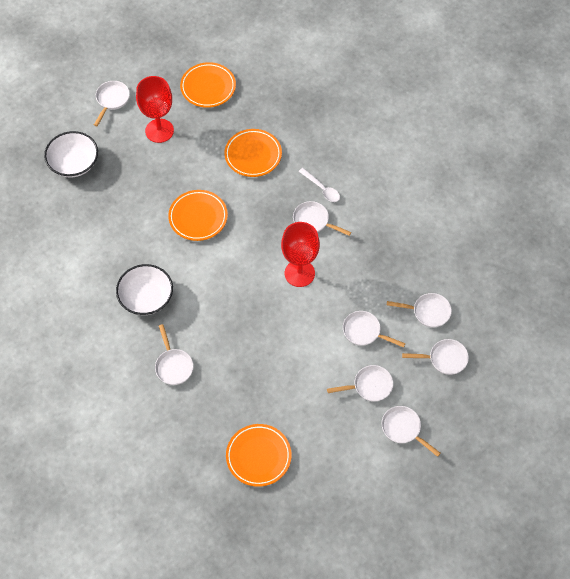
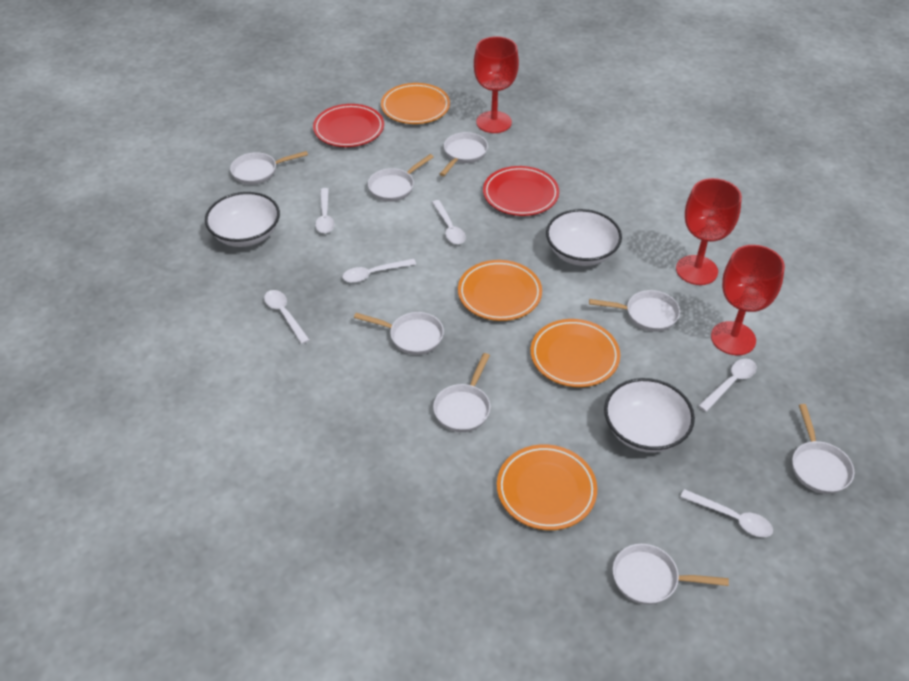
red goblet: 2 -> 3
red plate: 0 -> 2
white bowl: 2 -> 3
white spoon: 1 -> 6

